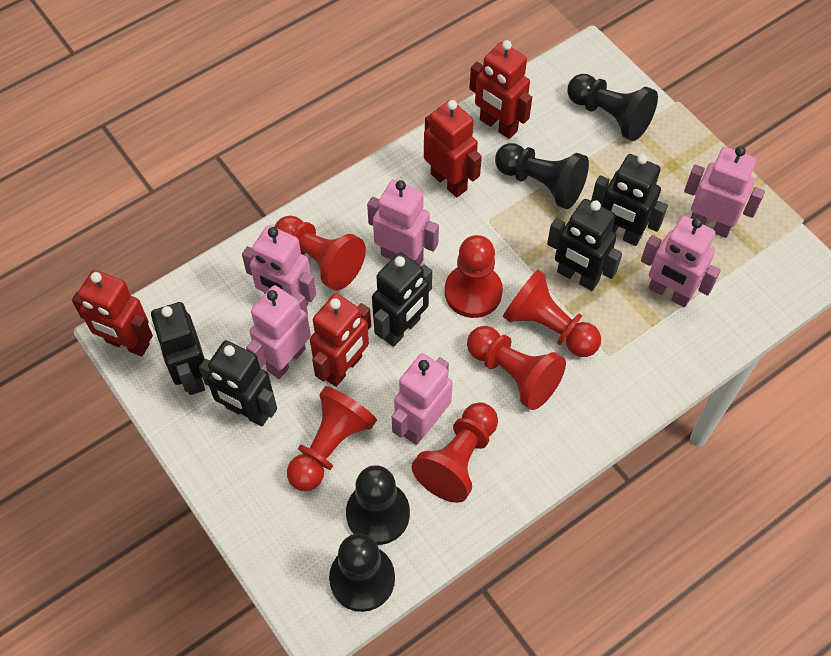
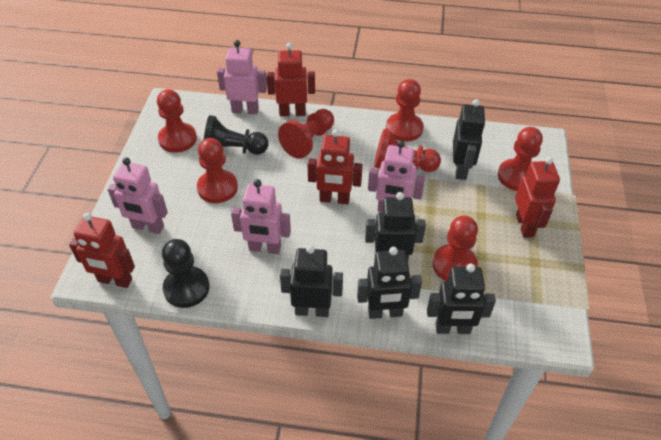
black pawn: 4 -> 2
pink robot: 6 -> 4
red pawn: 6 -> 7

